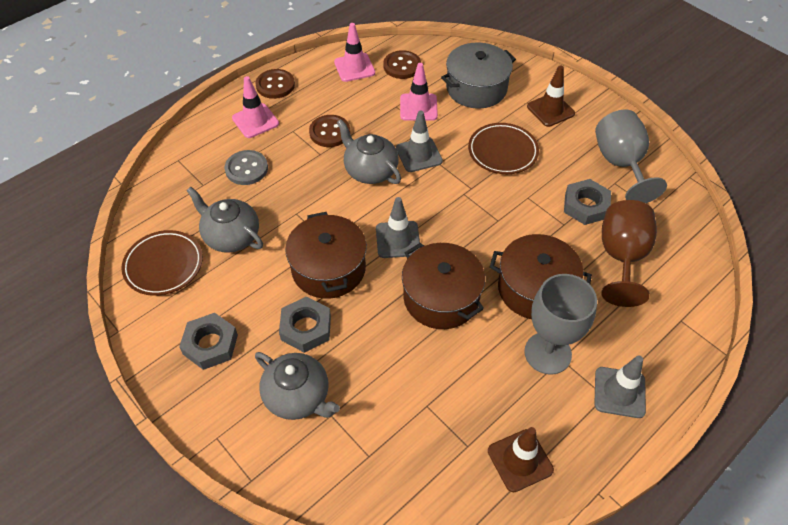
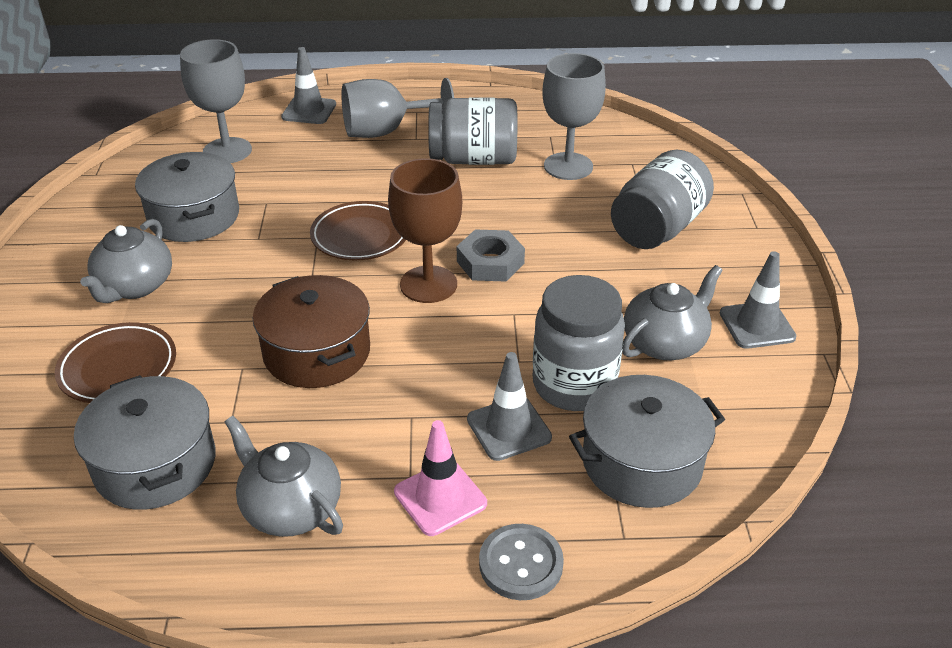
brown button: 3 -> 0
brown pot: 3 -> 1
brown traffic cone: 2 -> 0
grey goblet: 2 -> 3
grey jar: 0 -> 3
grey nut: 3 -> 1
grey pot: 1 -> 3
pink traffic cone: 3 -> 1

